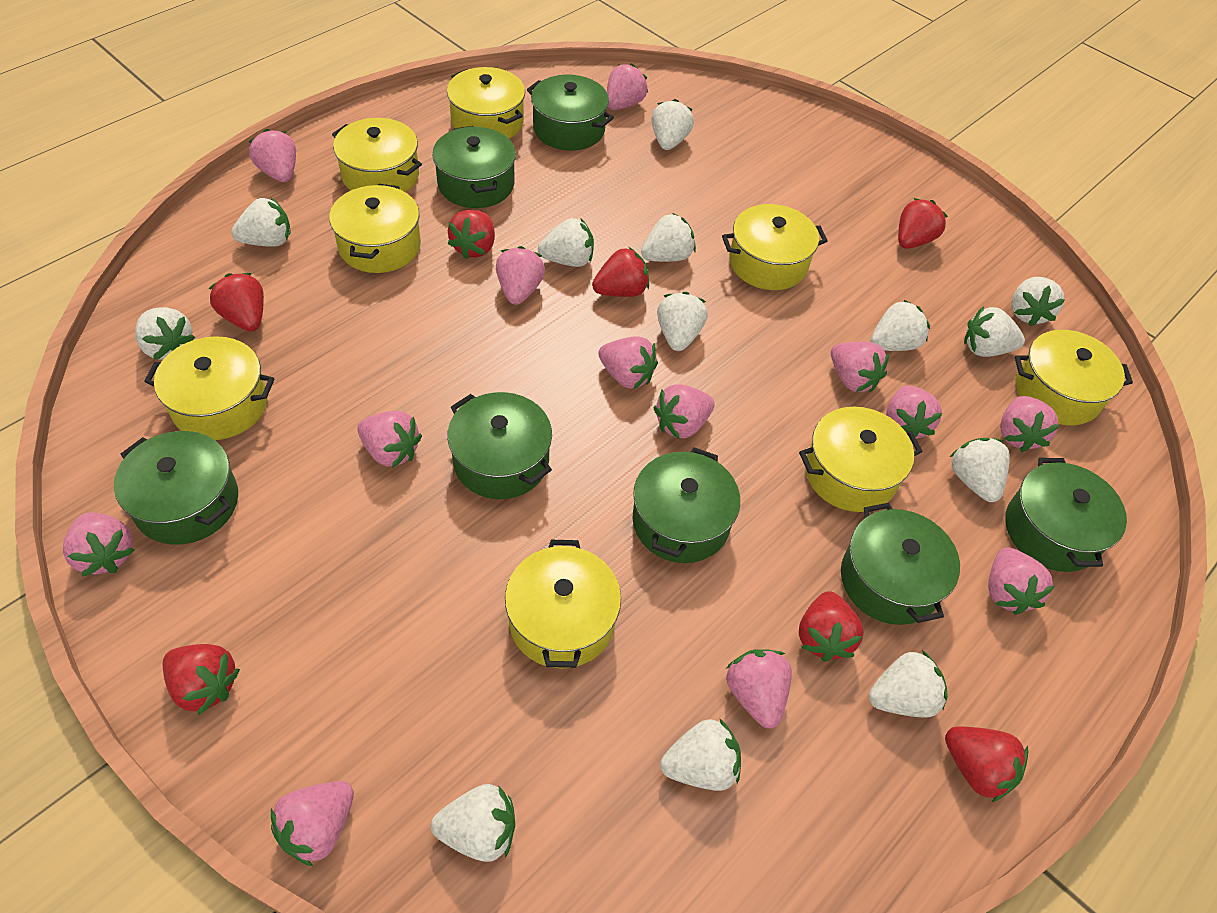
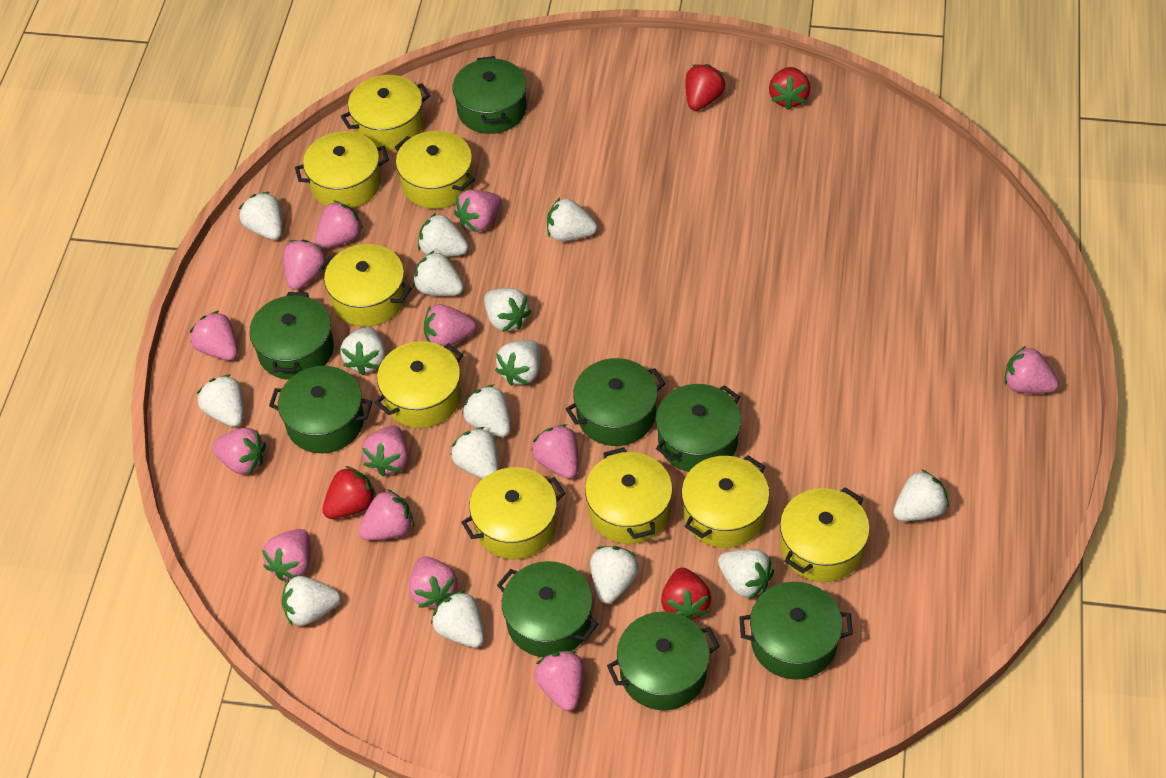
green pot: 7 -> 8
red strawberry: 7 -> 4
white strawberry: 13 -> 15
yellow pot: 8 -> 9

